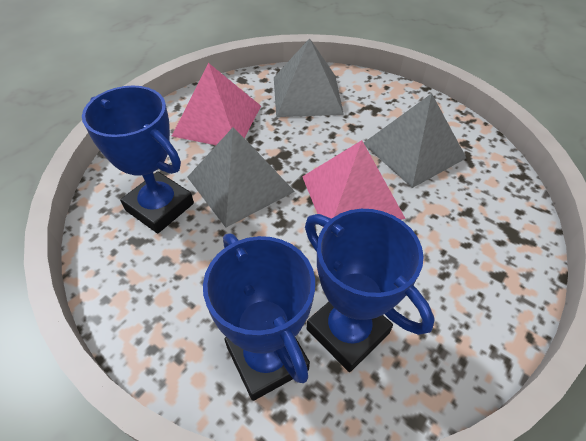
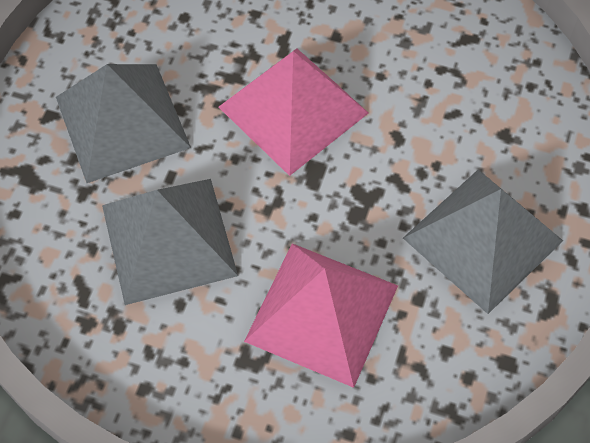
blue trophy: 3 -> 0

